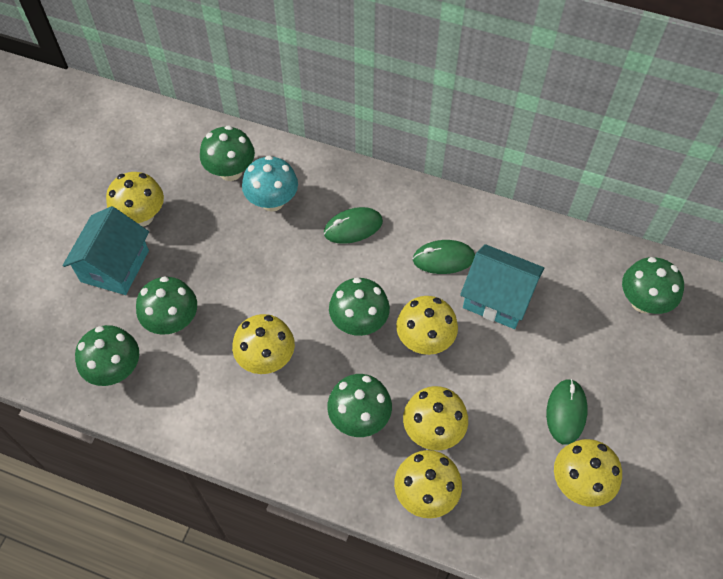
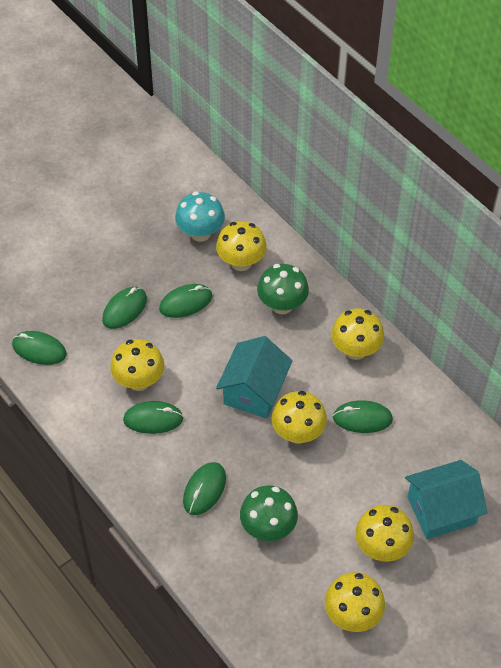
green mouse: 3 -> 6
green mushroom: 6 -> 2

